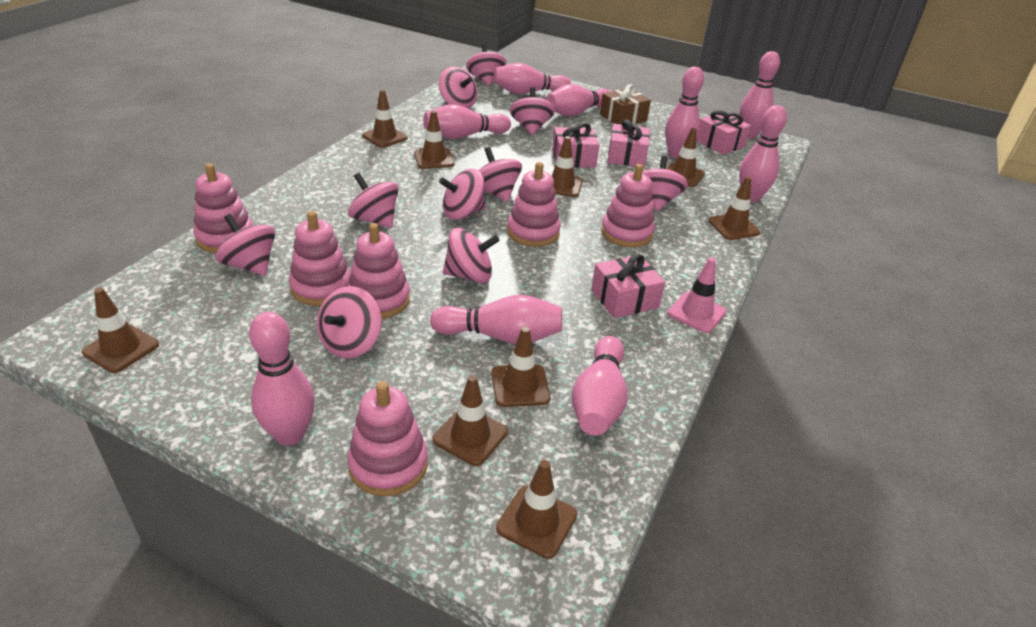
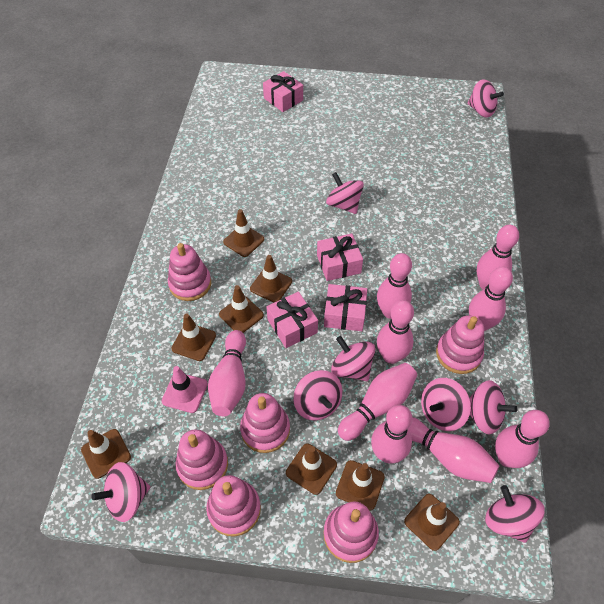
brown gift: 1 -> 0
brown traffic cone: 9 -> 8
pink spinning top: 10 -> 8

